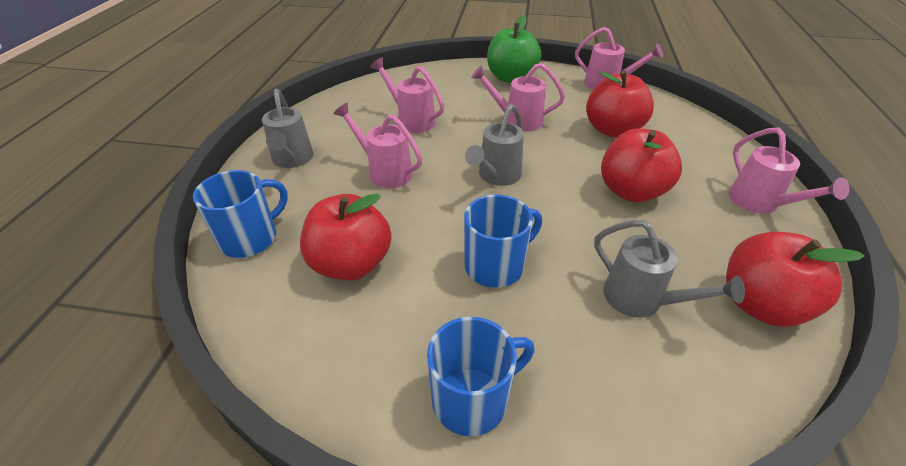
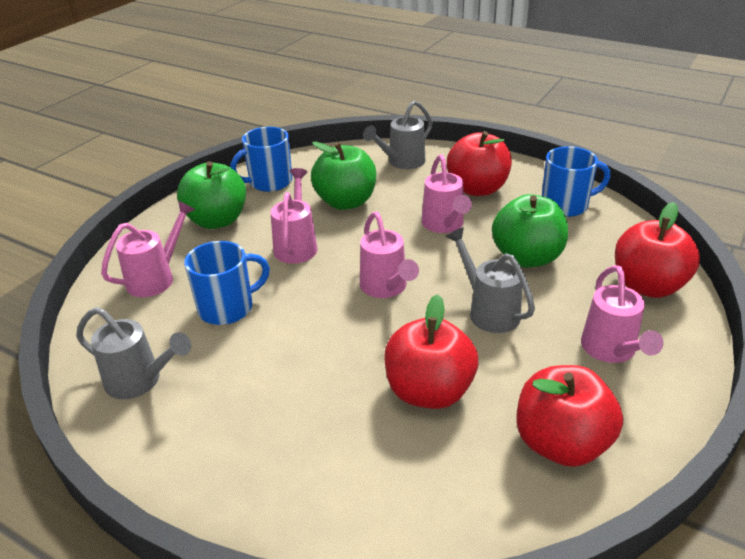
green apple: 1 -> 3

